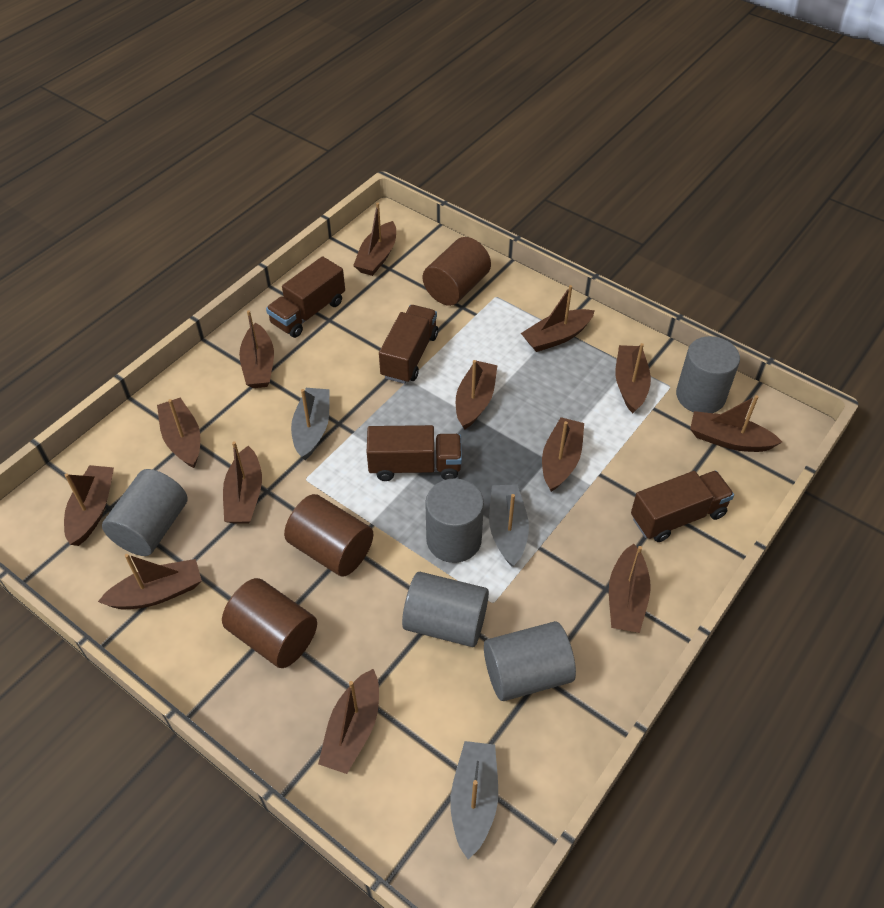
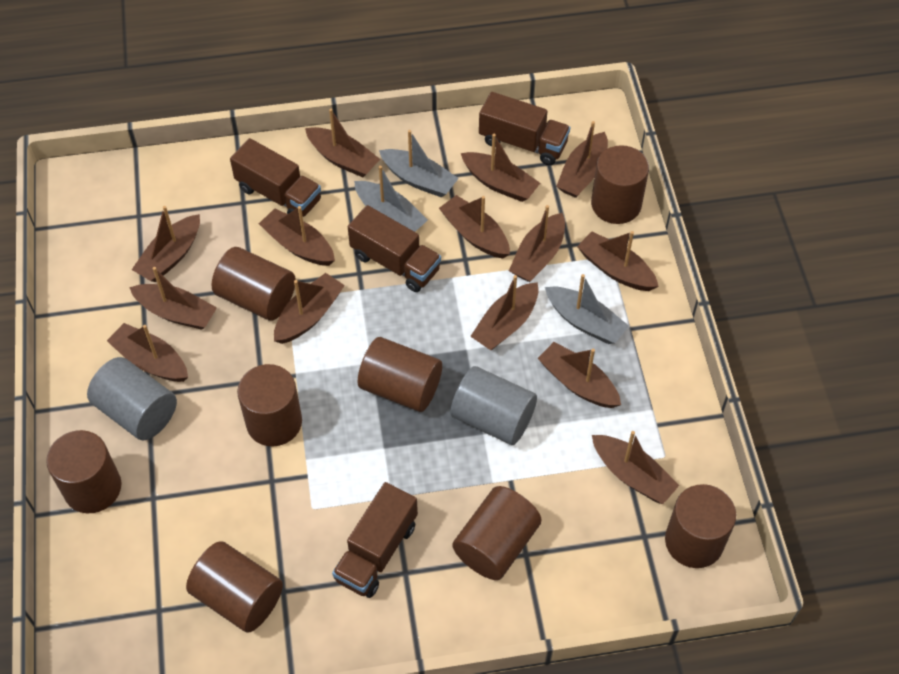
brown boat: 13 -> 14
brown cylinder: 3 -> 8
grey cylinder: 5 -> 2

